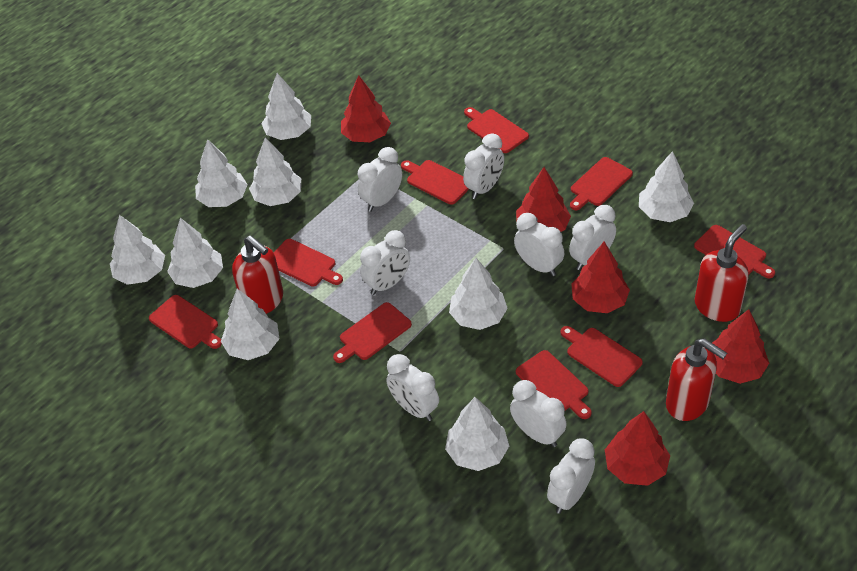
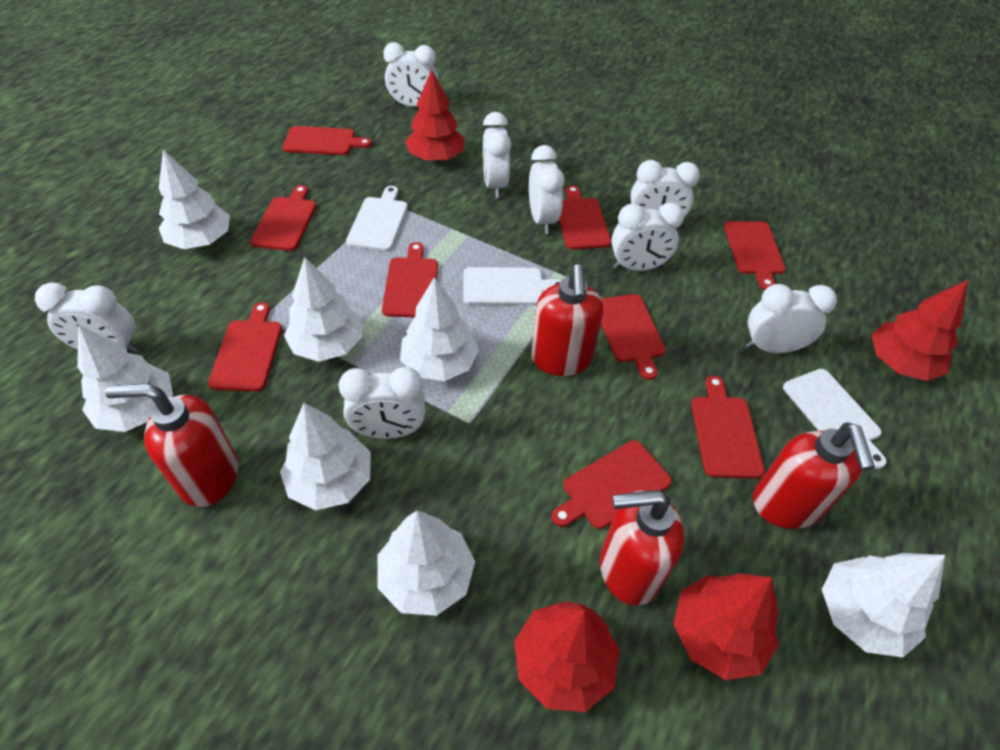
red soap dispenser: 3 -> 4
red tree: 5 -> 4
white cutting board: 0 -> 3
white tree: 9 -> 7

